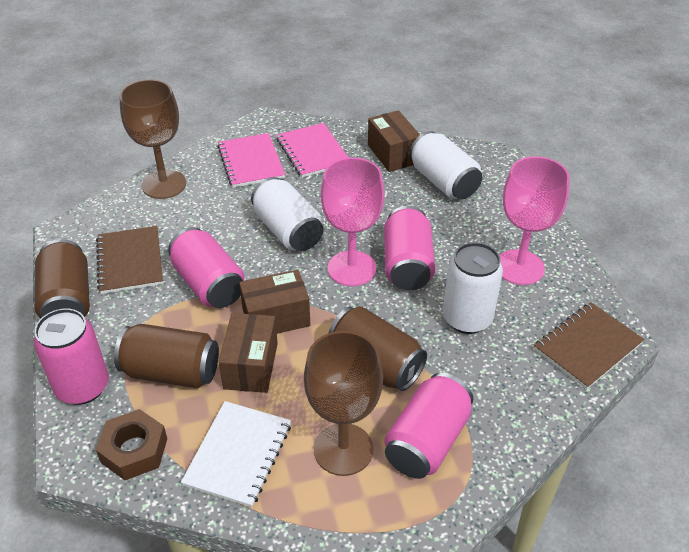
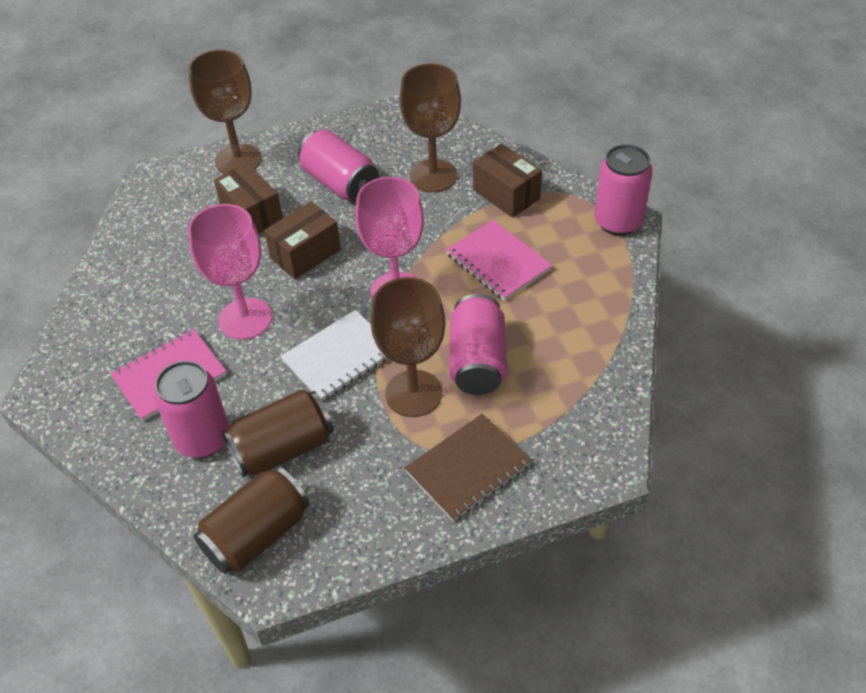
brown can: 3 -> 2
brown goblet: 2 -> 3
brown notebook: 2 -> 1
brown nut: 1 -> 0
white can: 3 -> 0

